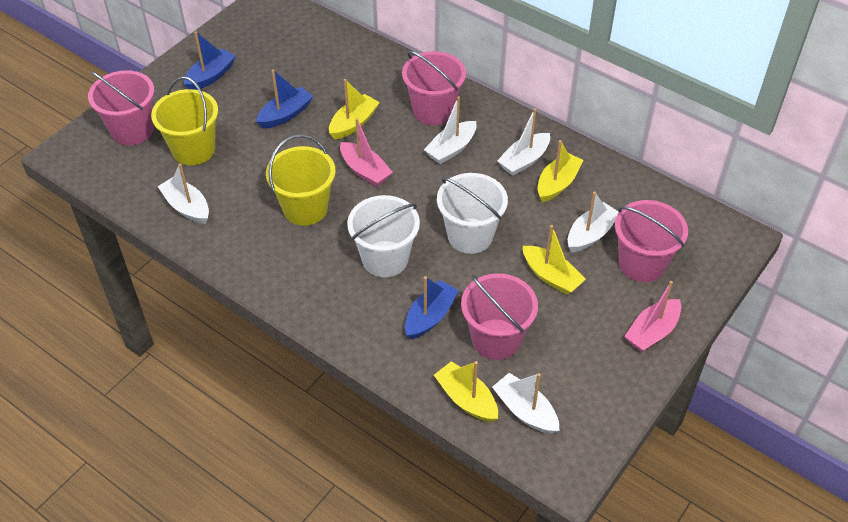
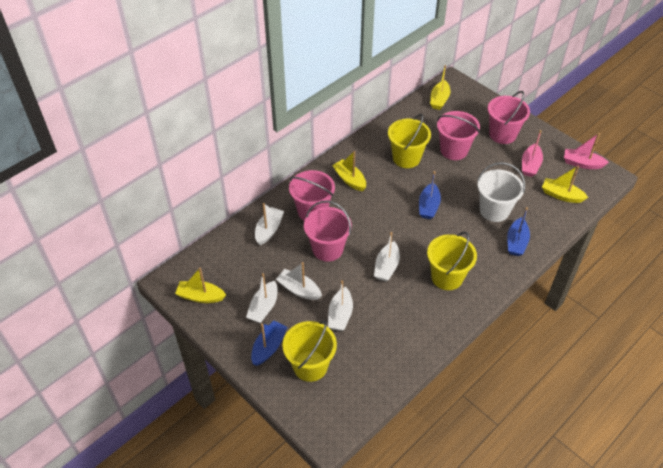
white bucket: 2 -> 1
yellow bucket: 2 -> 3

